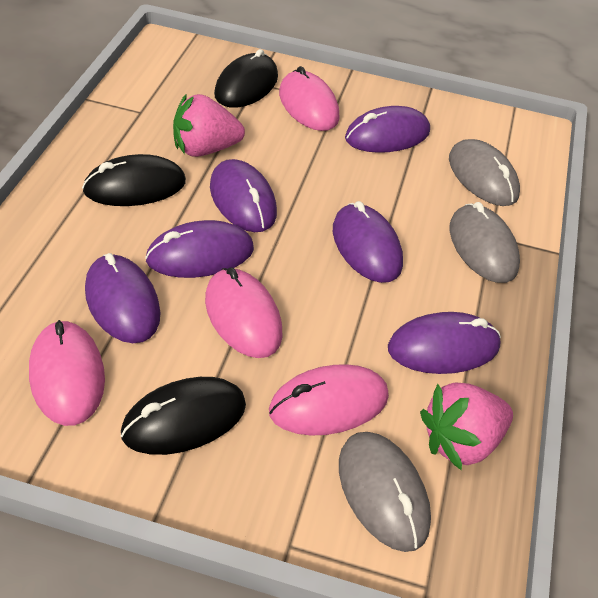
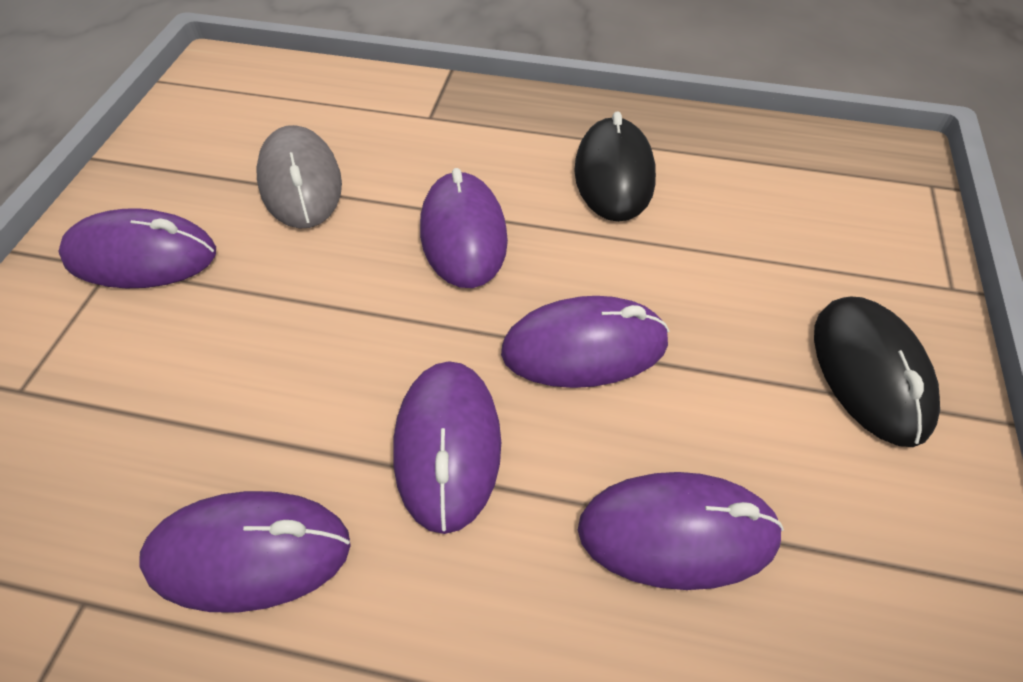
black mouse: 3 -> 2
grey mouse: 3 -> 1
pink mouse: 4 -> 0
pink strawberry: 2 -> 0

